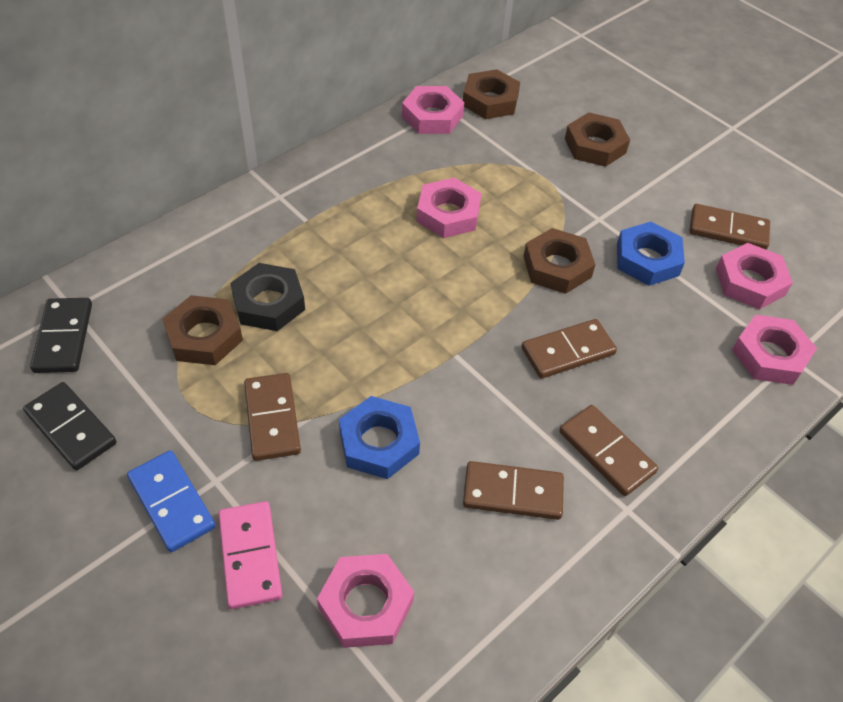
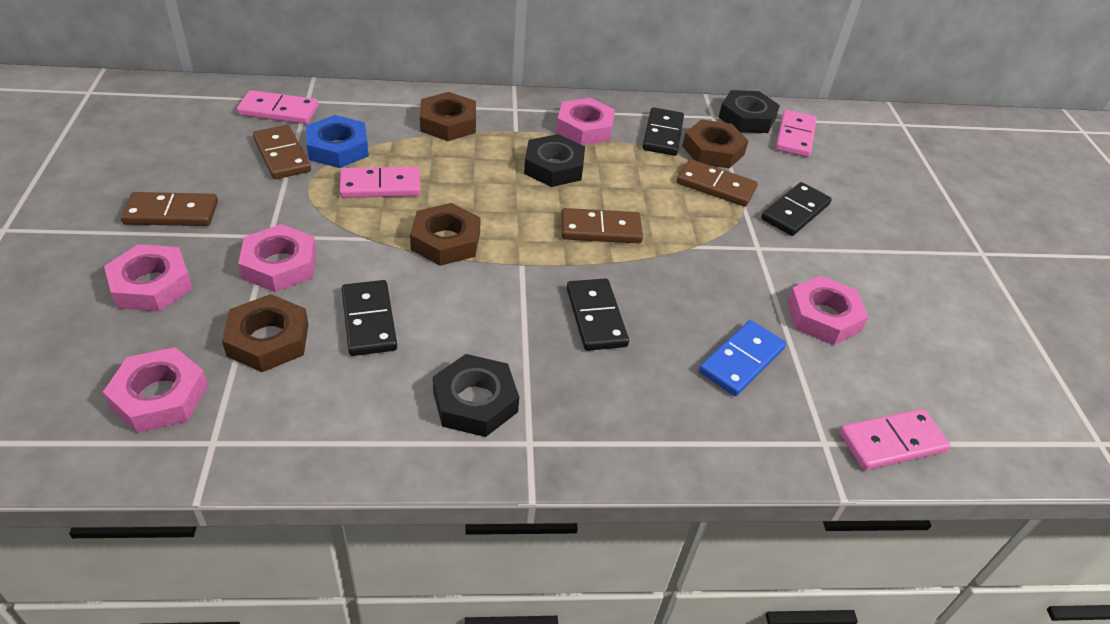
black domino: 2 -> 4
black nut: 1 -> 3
blue nut: 2 -> 1
brown domino: 5 -> 4
pink domino: 1 -> 4

